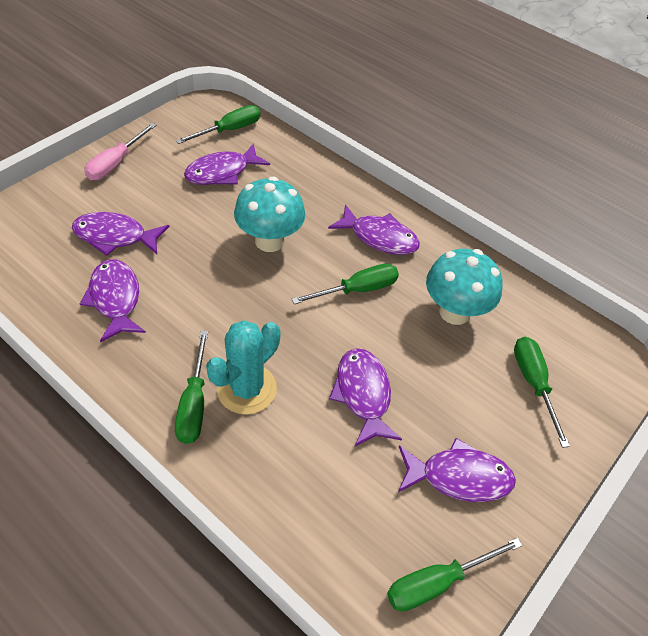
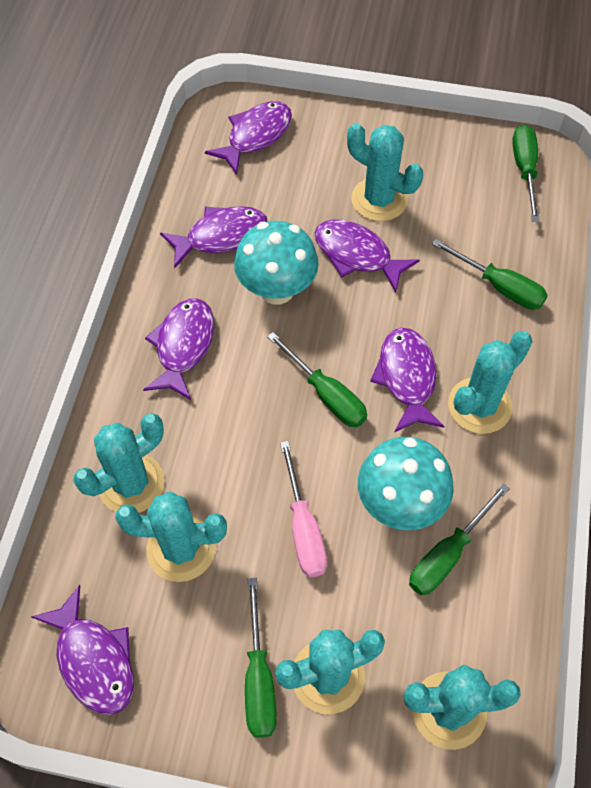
turquoise cactus: 1 -> 6

